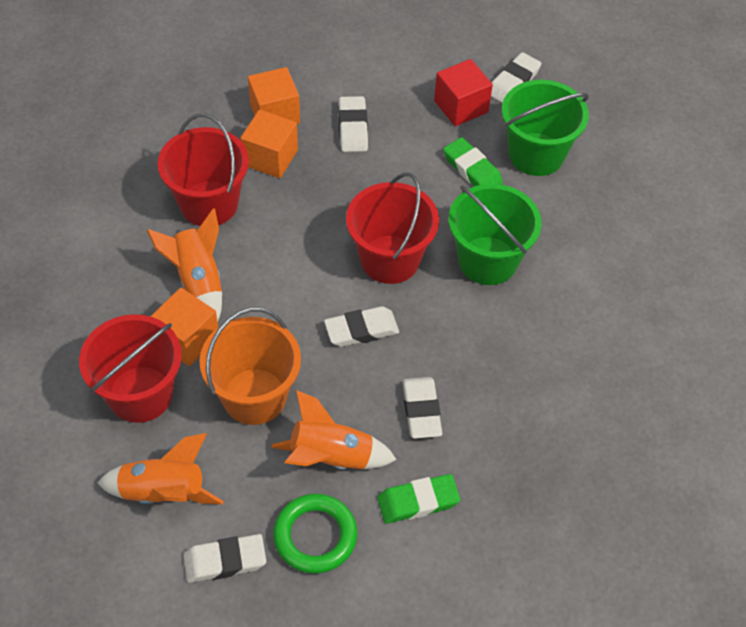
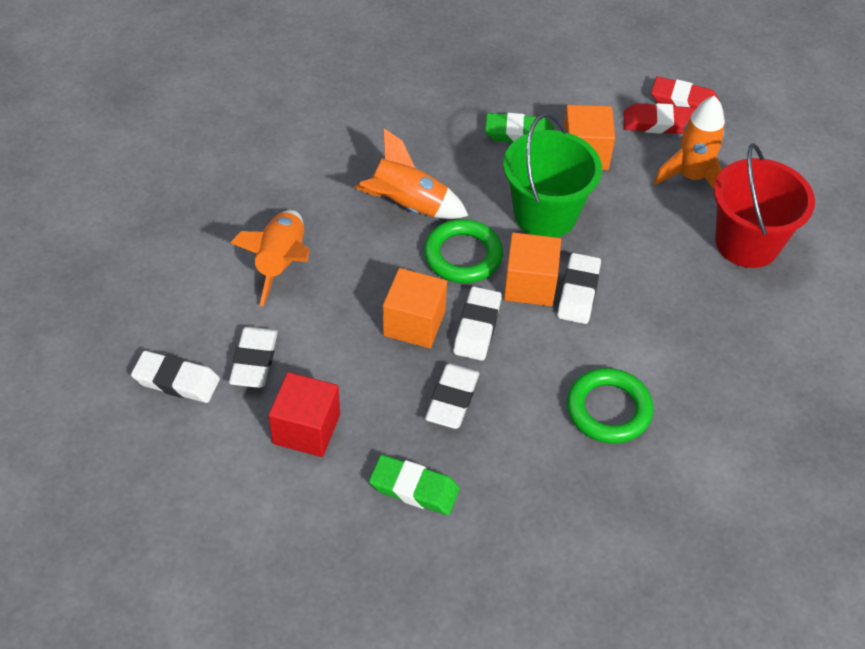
green bucket: 2 -> 1
green ring: 1 -> 2
orange bucket: 1 -> 0
red bucket: 3 -> 1
red eraser: 0 -> 2

